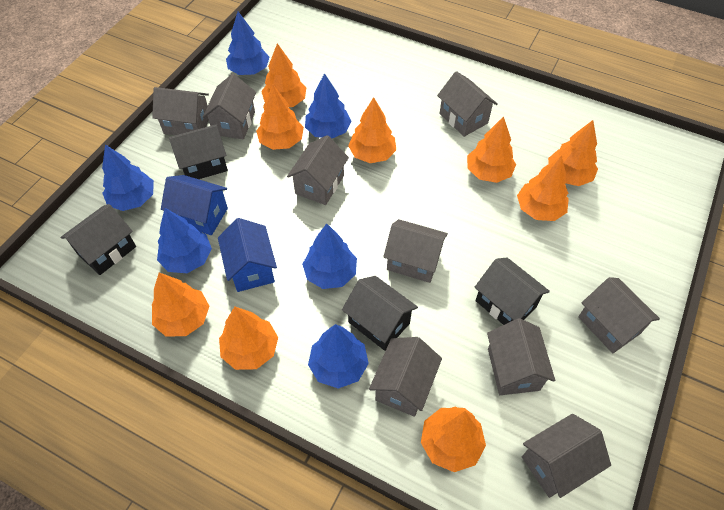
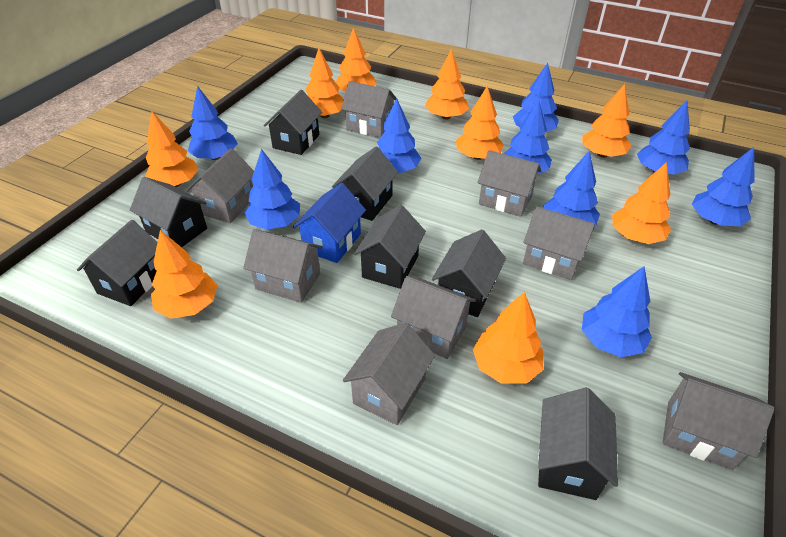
black house: 4 -> 7
blue house: 2 -> 1
blue tree: 6 -> 9
grey house: 9 -> 8

